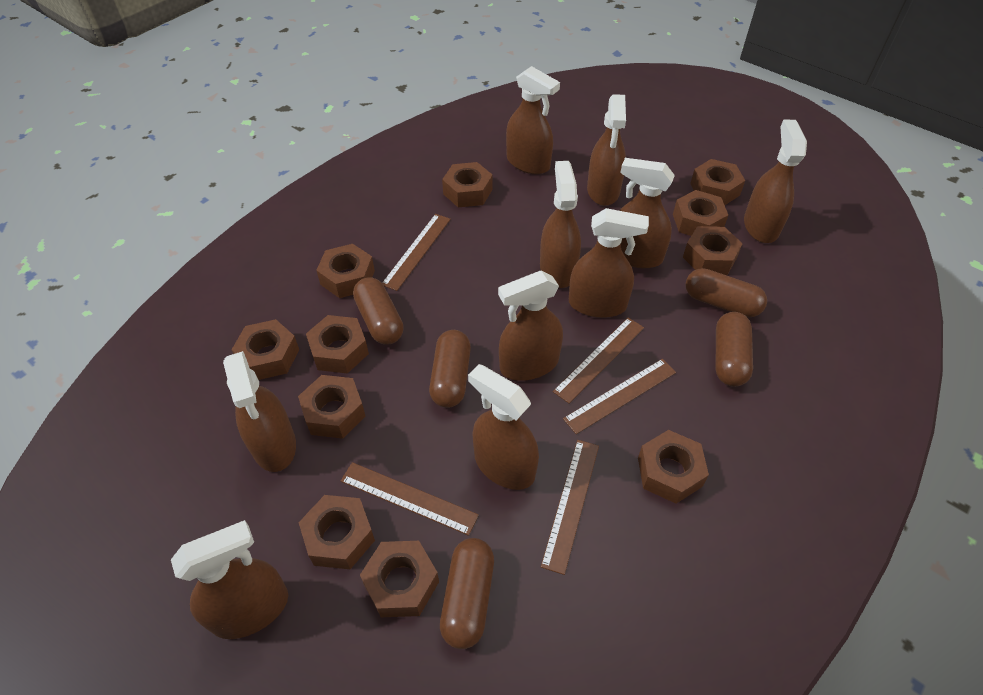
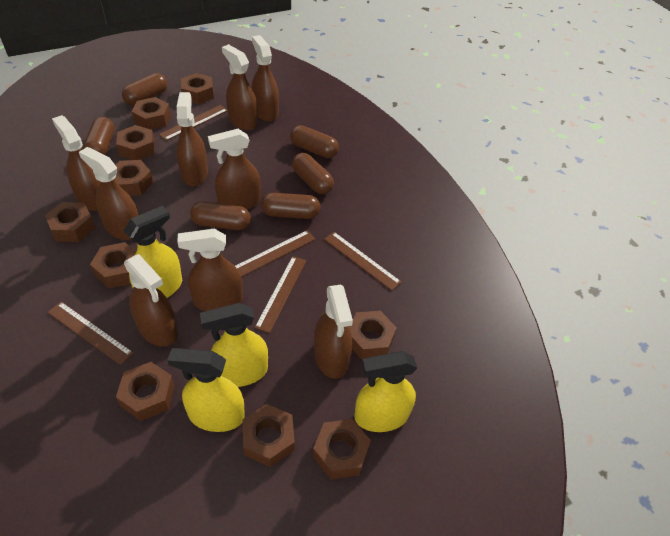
brown capsule: 5 -> 6
brown nut: 11 -> 10
brown spray bottle: 10 -> 9
yellow spray bottle: 0 -> 4

